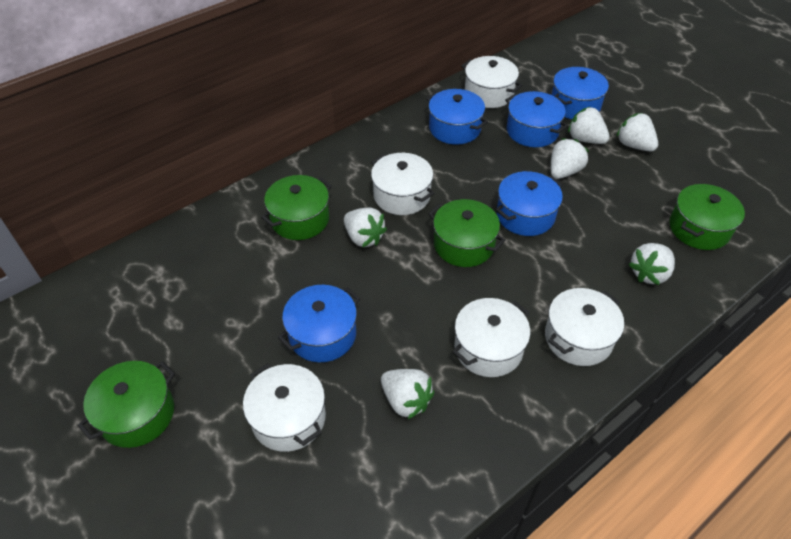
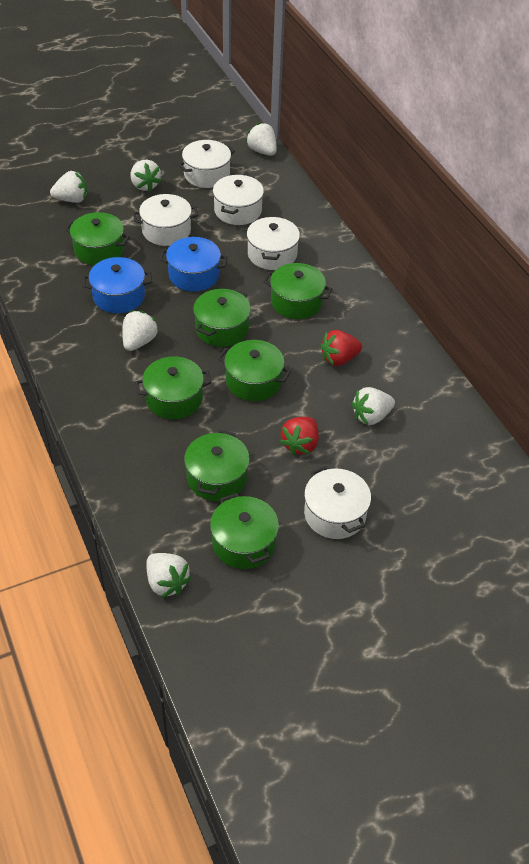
blue pot: 5 -> 2
green pot: 4 -> 7
red strawberry: 0 -> 2

